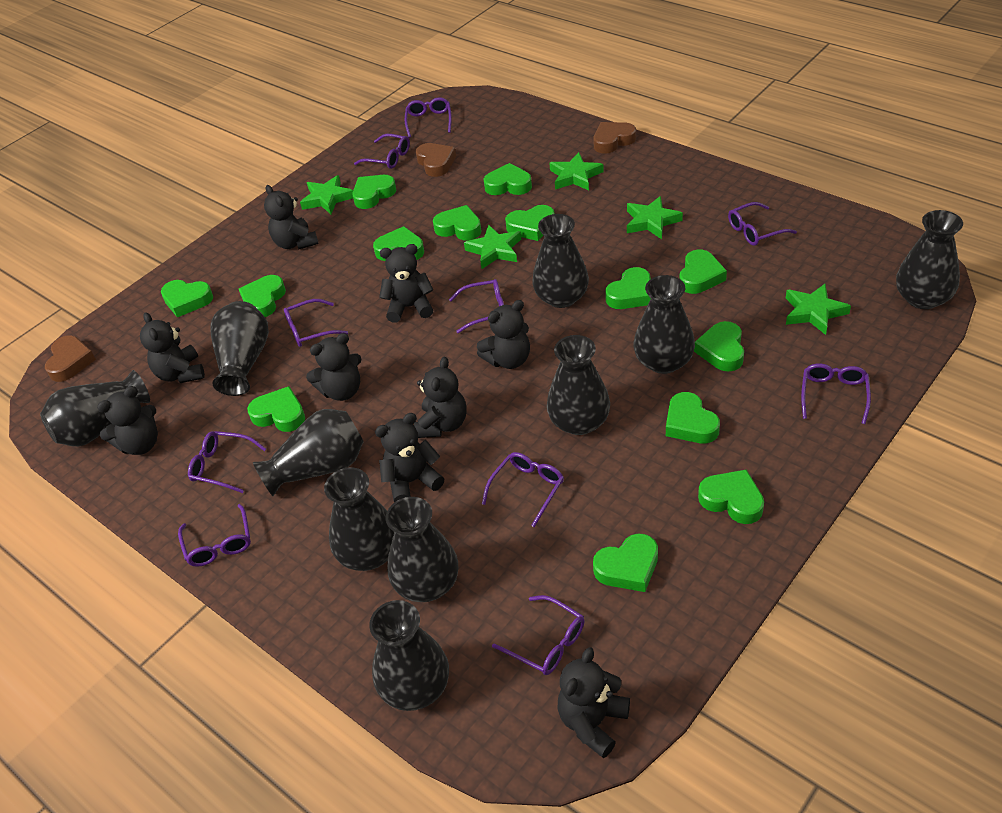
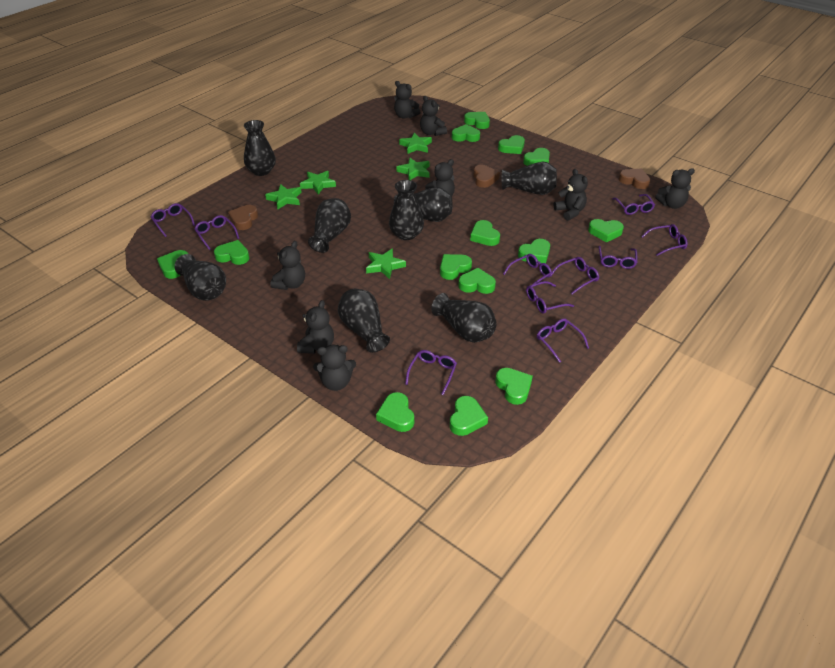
black teddy bear: 9 -> 8
black vase: 10 -> 8

